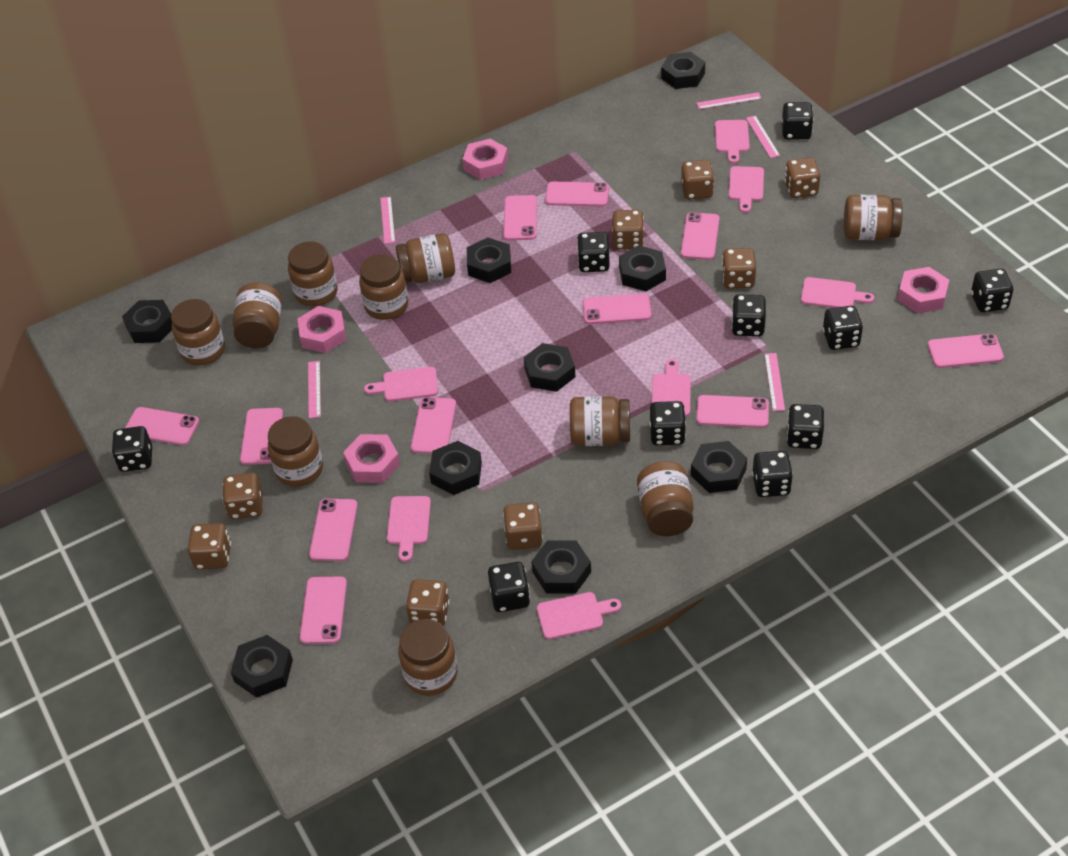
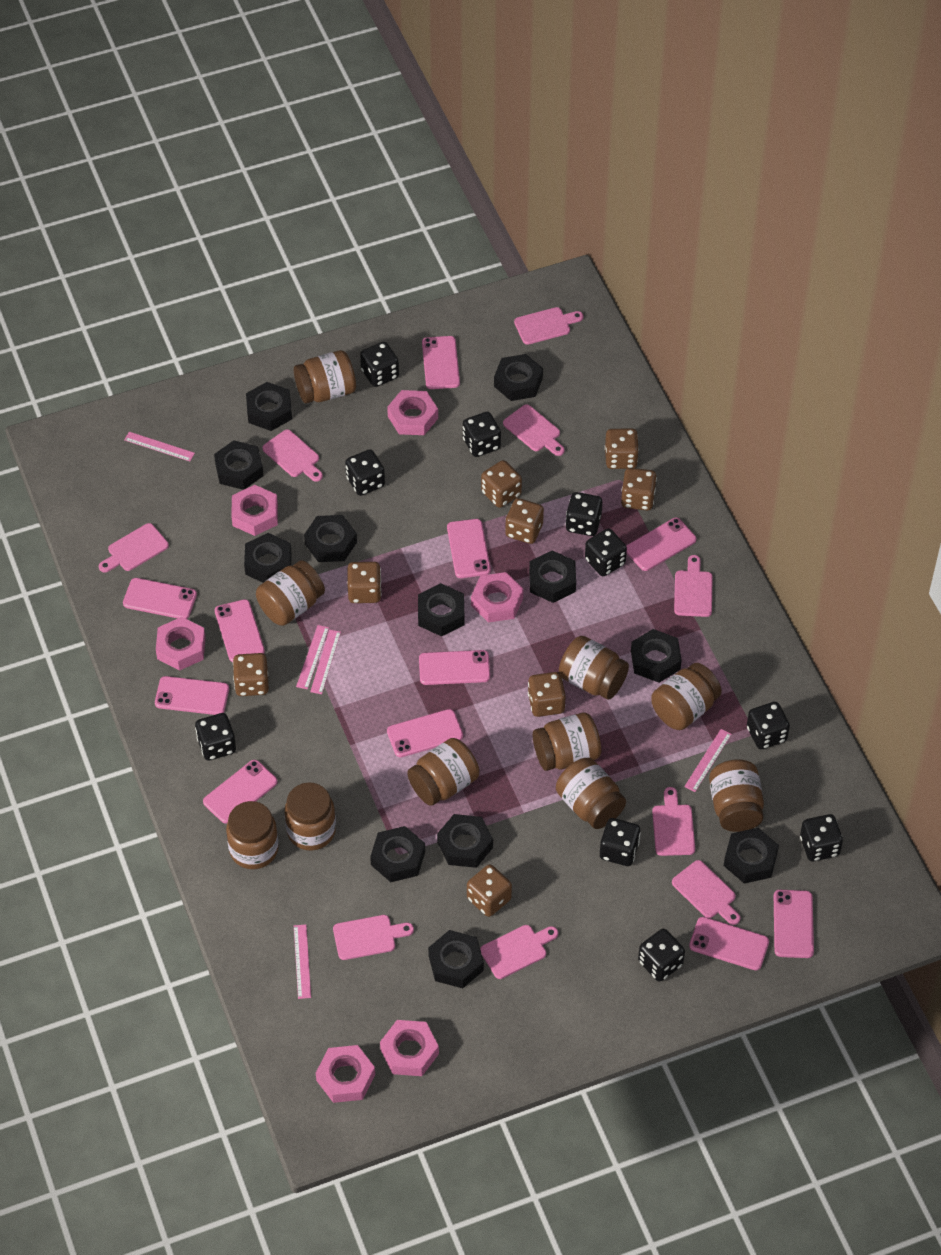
black nut: 9 -> 12
pink cutting board: 7 -> 9
pink nut: 4 -> 6

